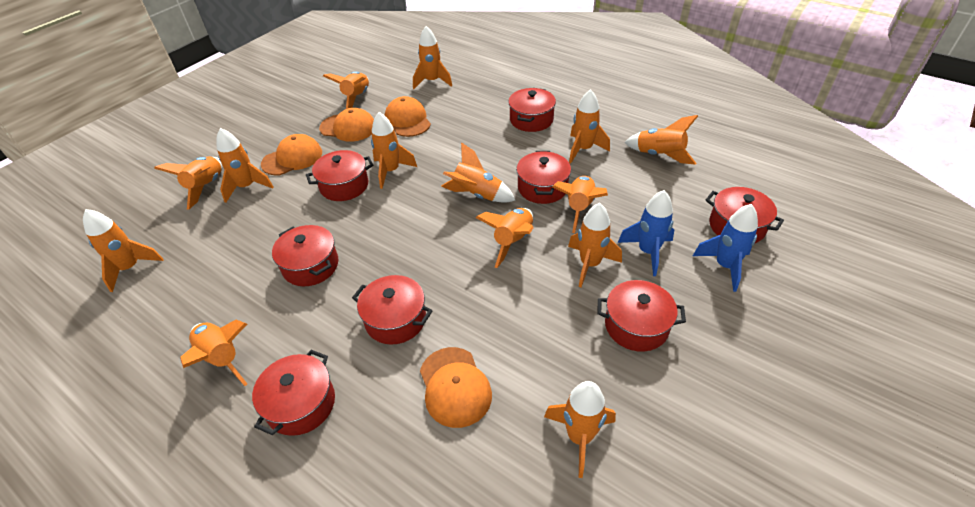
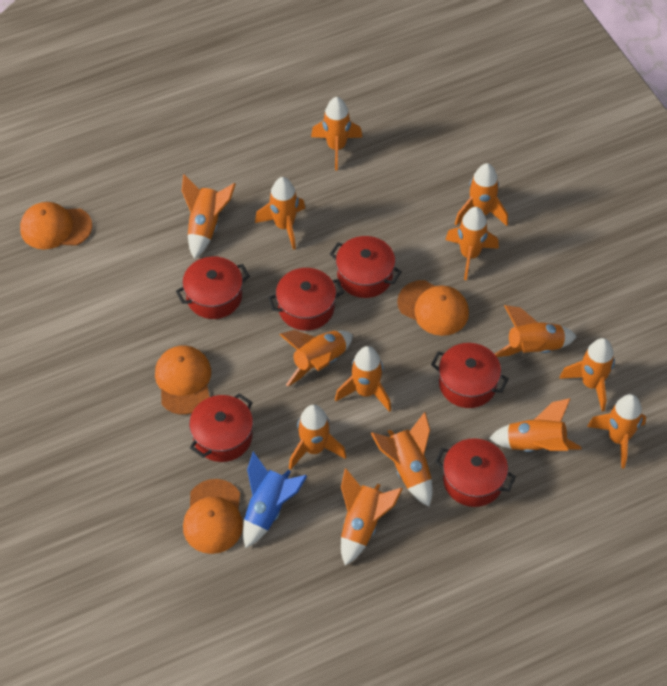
blue rocket: 2 -> 1
red pot: 8 -> 6

